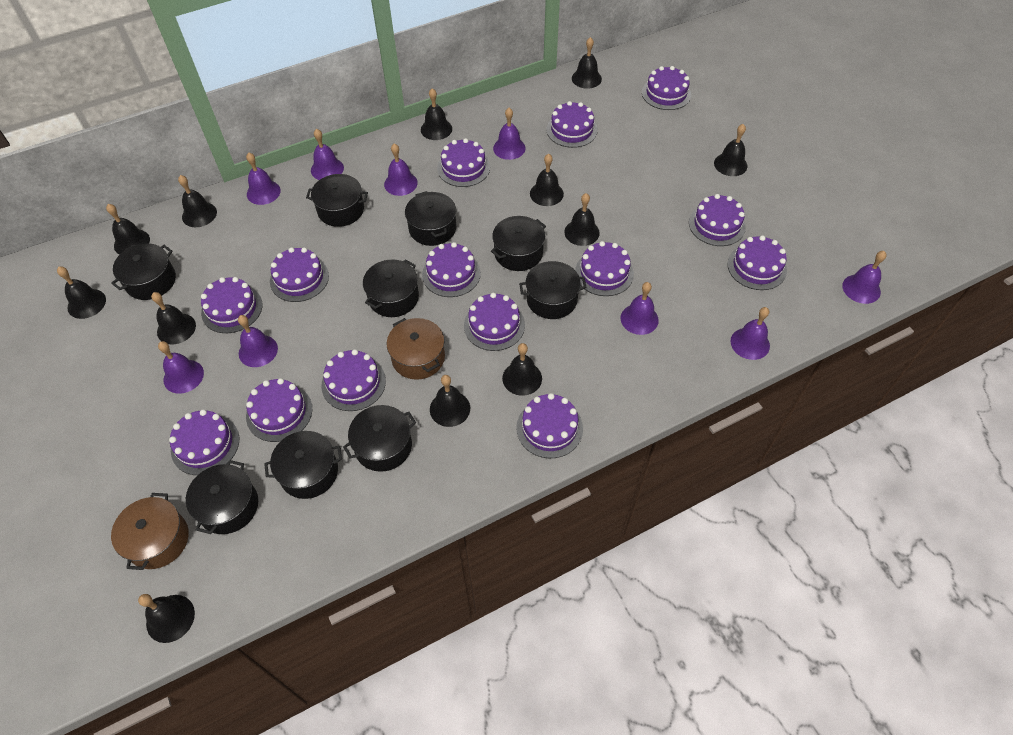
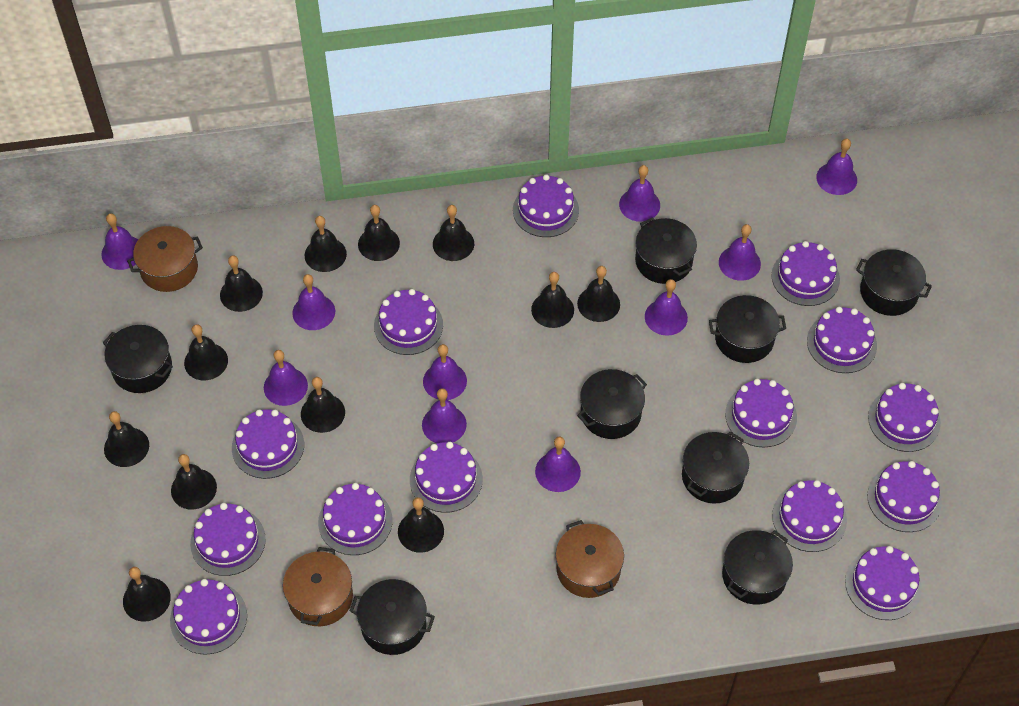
black pot: 9 -> 8
brown pot: 2 -> 3
purple bell: 9 -> 10

